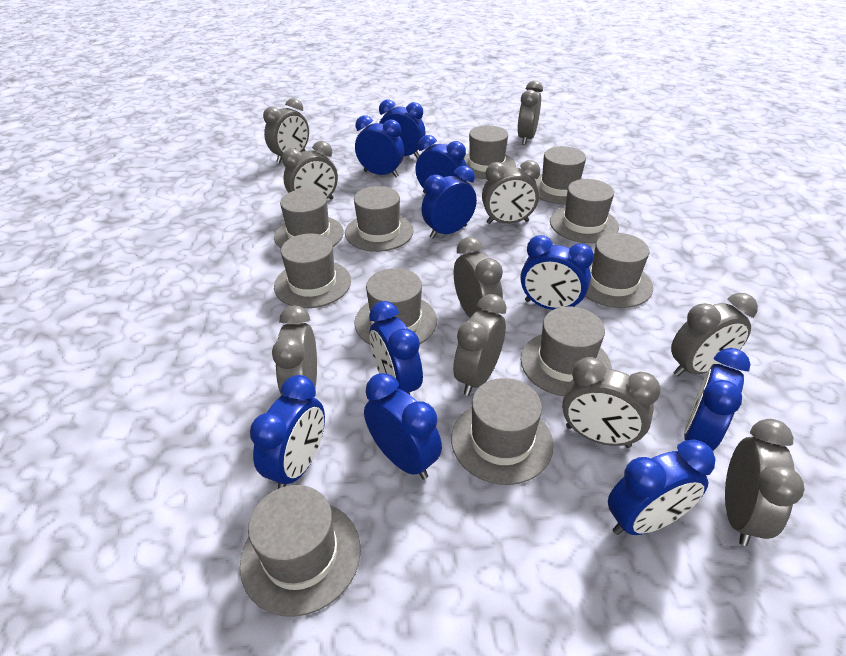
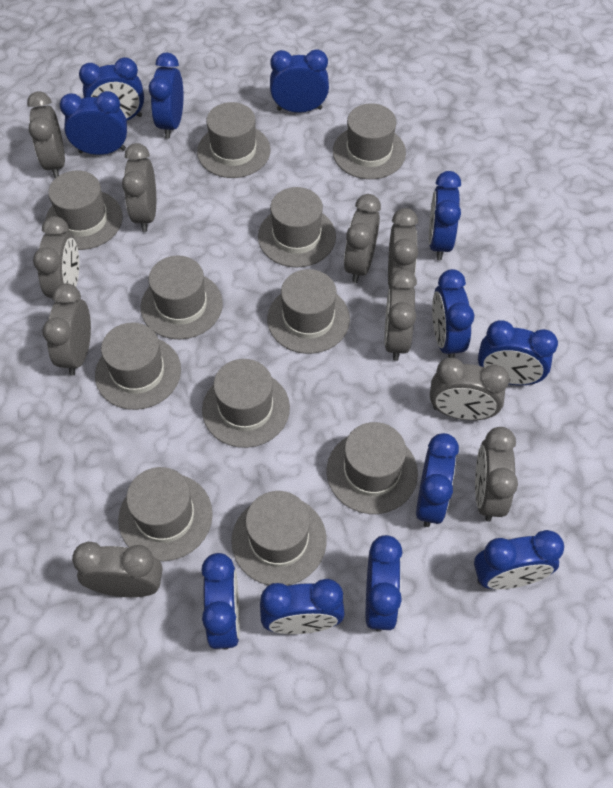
blue clock: 10 -> 12

